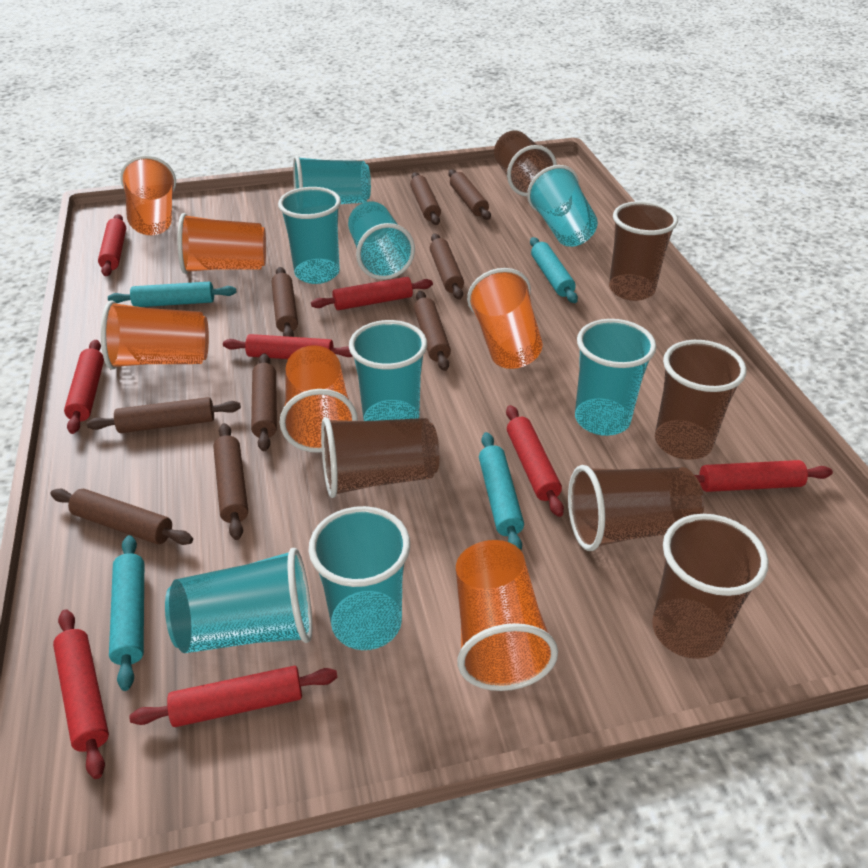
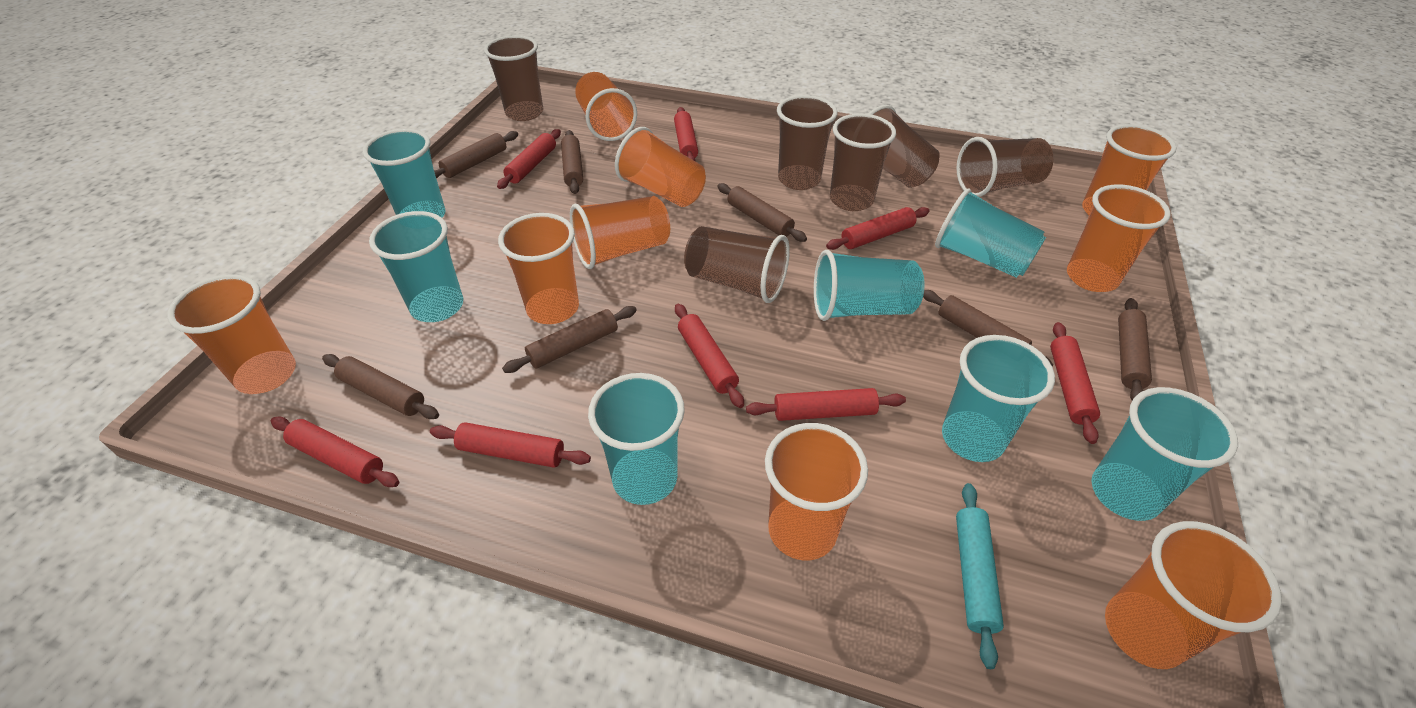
brown rolling pin: 9 -> 7
orange cup: 6 -> 9
turquoise cup: 8 -> 7
turquoise rolling pin: 4 -> 1

